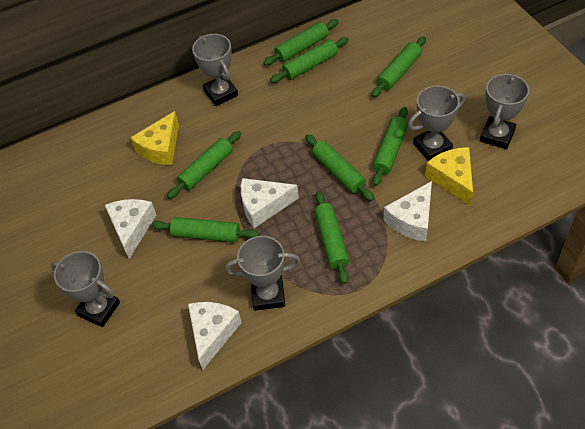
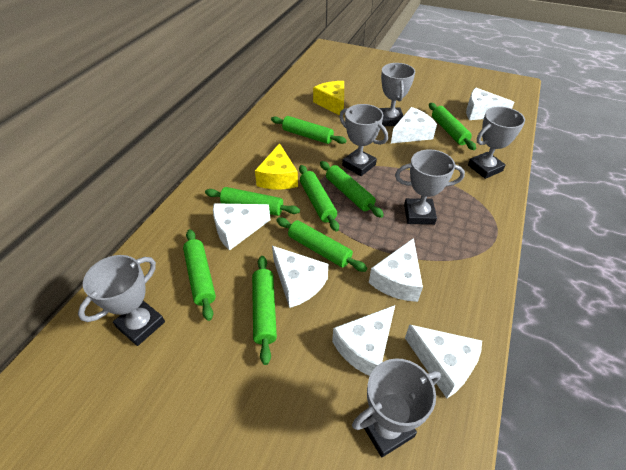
grey trophy: 5 -> 6
white cheese: 4 -> 7

